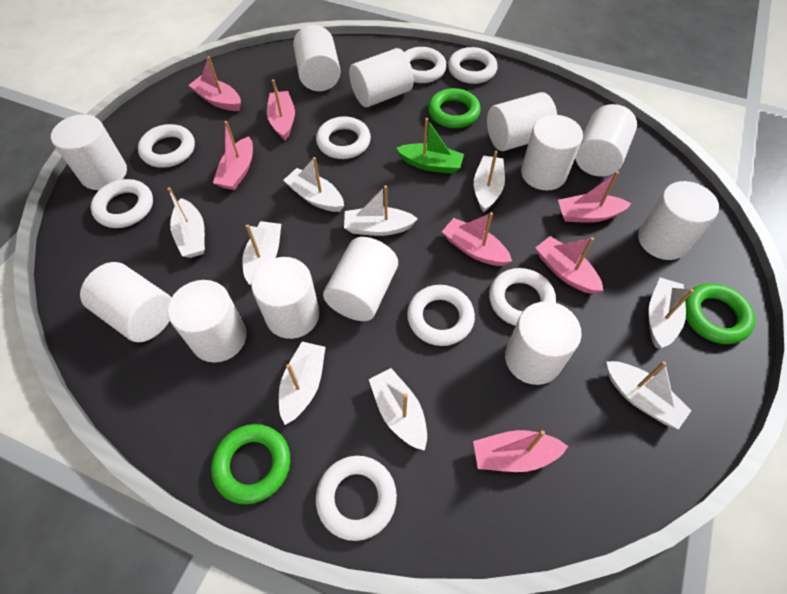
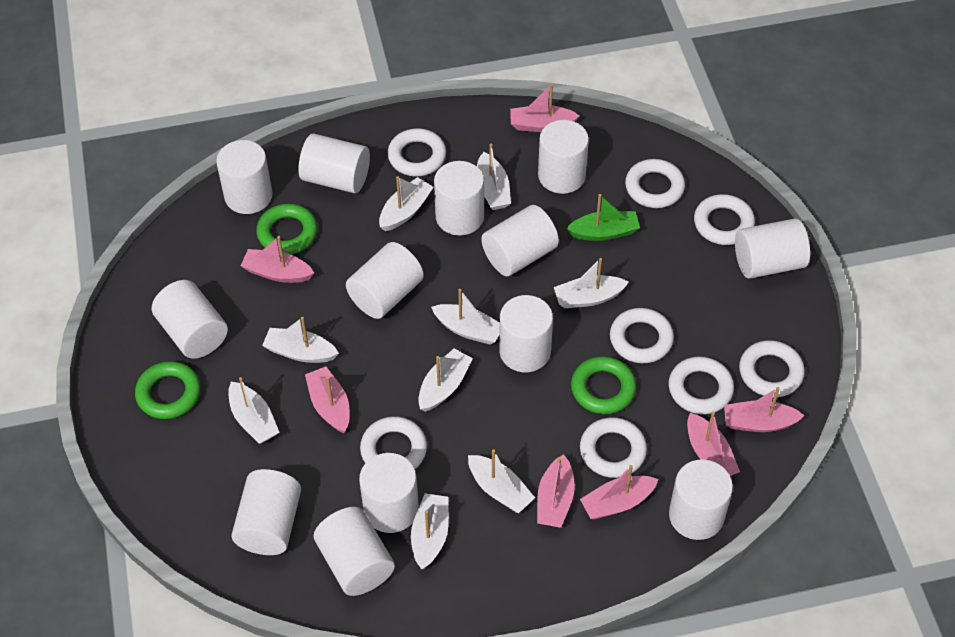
white cylinder: 12 -> 13

